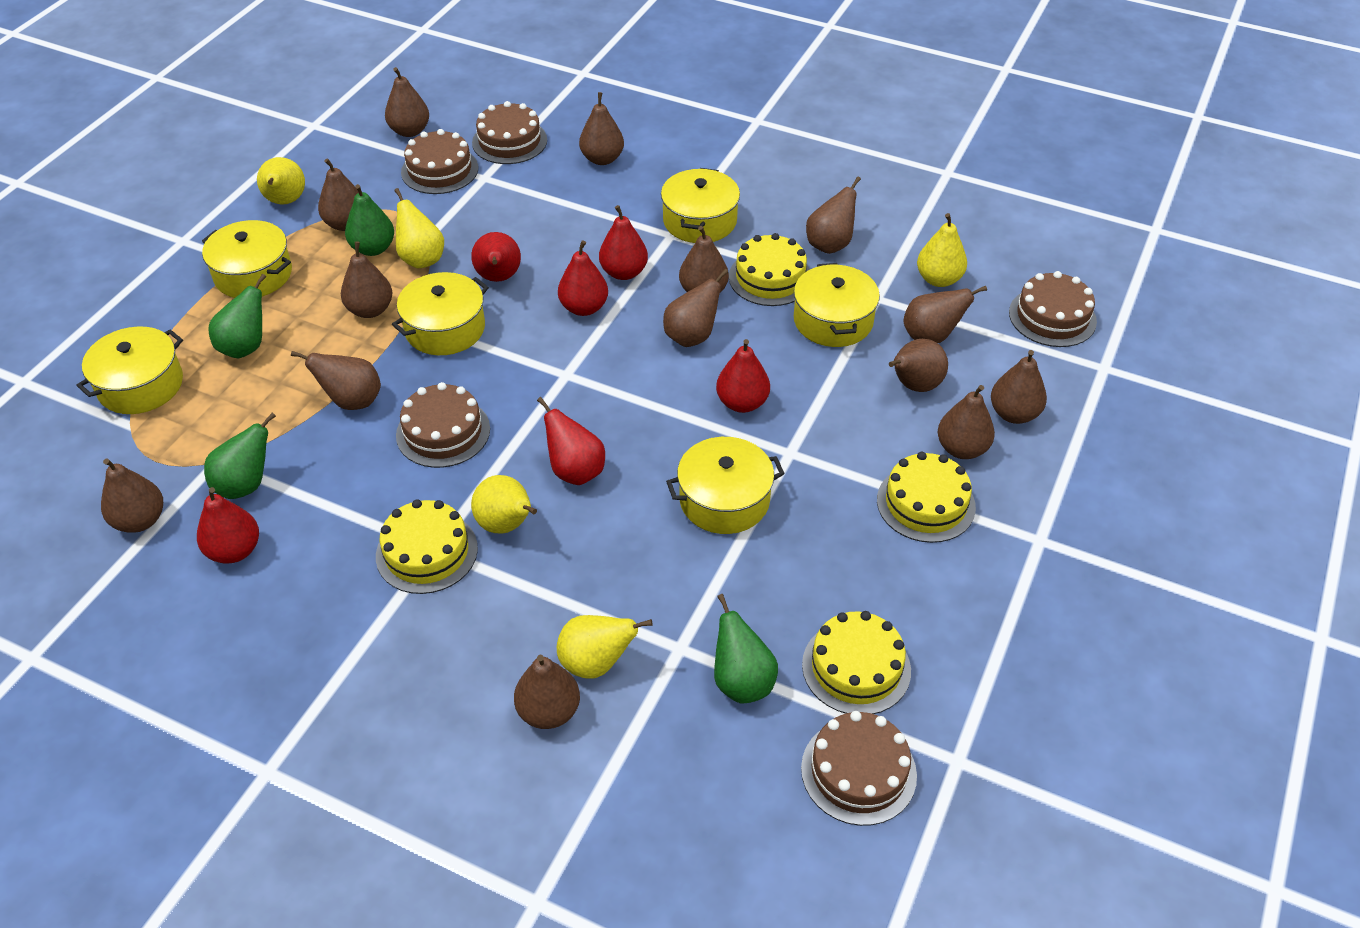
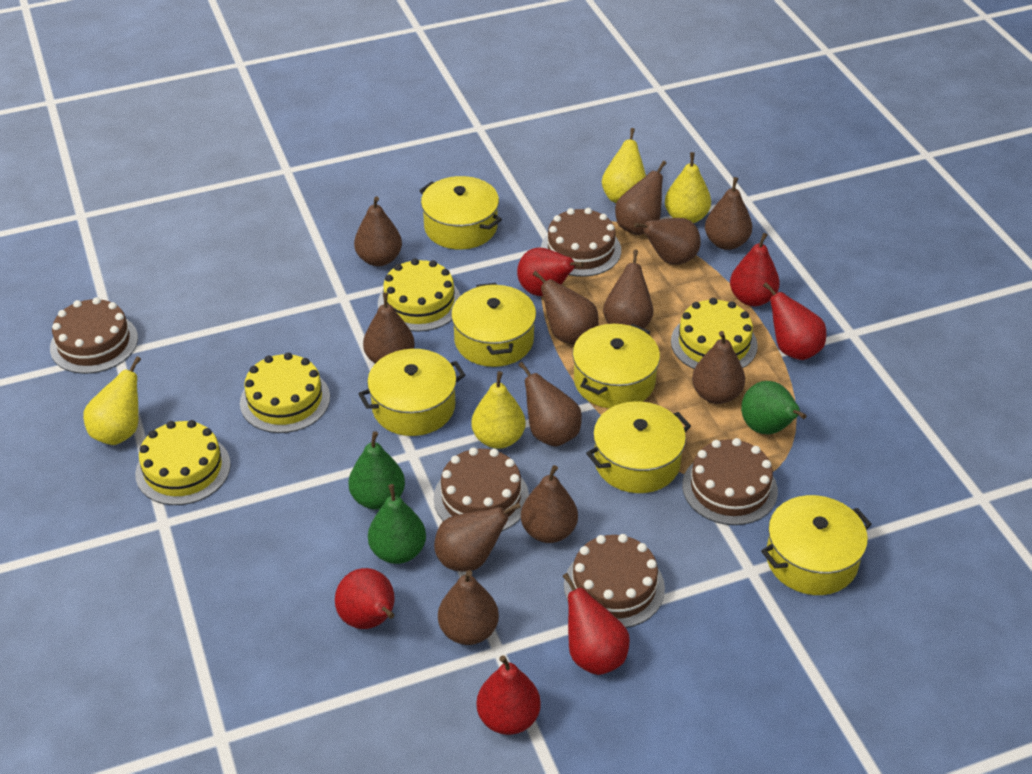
brown pear: 14 -> 12
green pear: 4 -> 3
yellow pear: 5 -> 4

